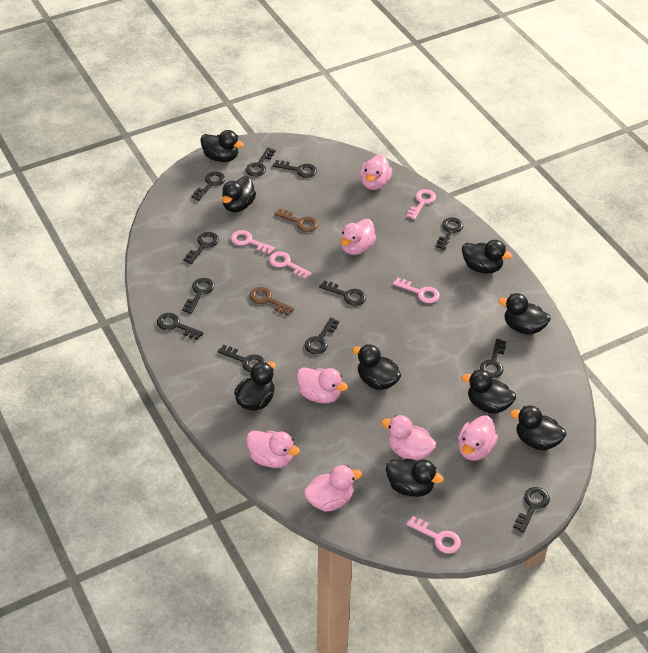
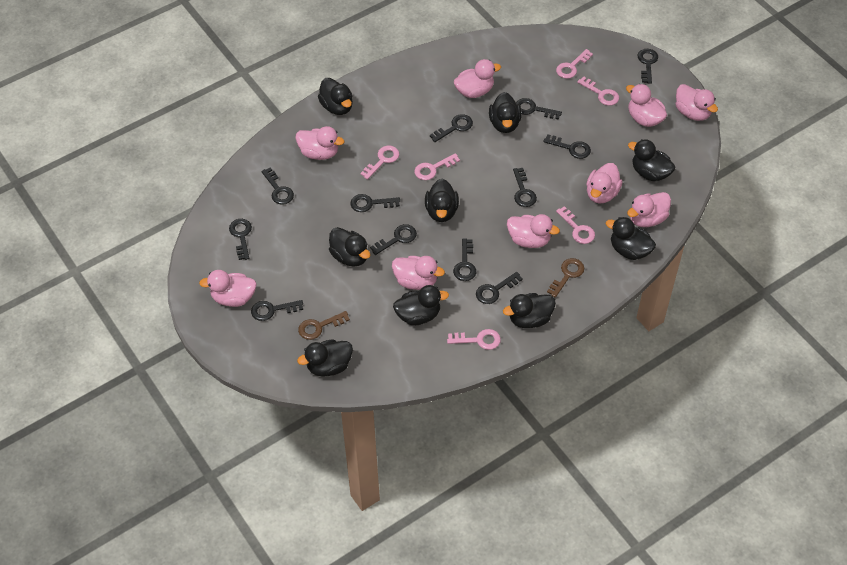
pink duck: 7 -> 9
pink key: 5 -> 6

